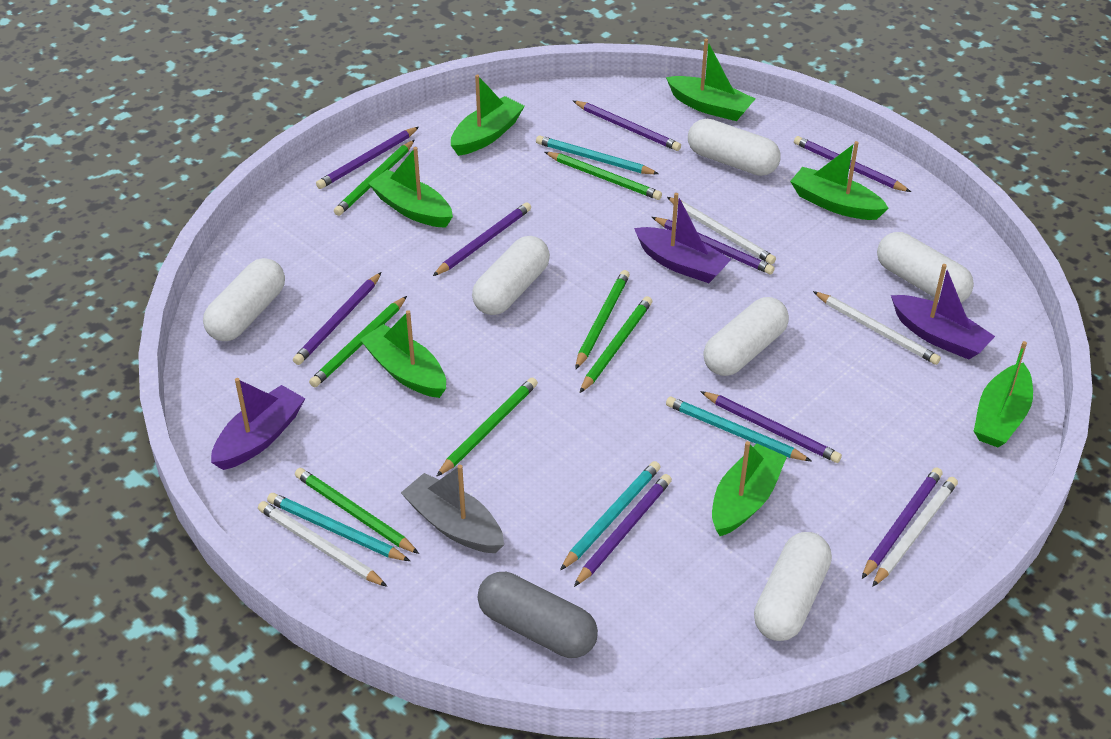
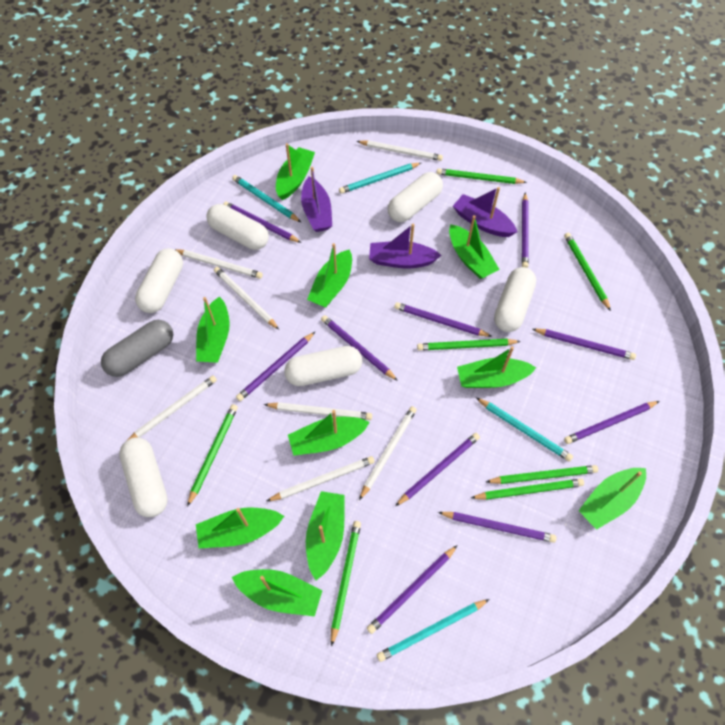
green boat: 7 -> 10
grey boat: 1 -> 0
purple pencil: 9 -> 10
white pencil: 4 -> 7

